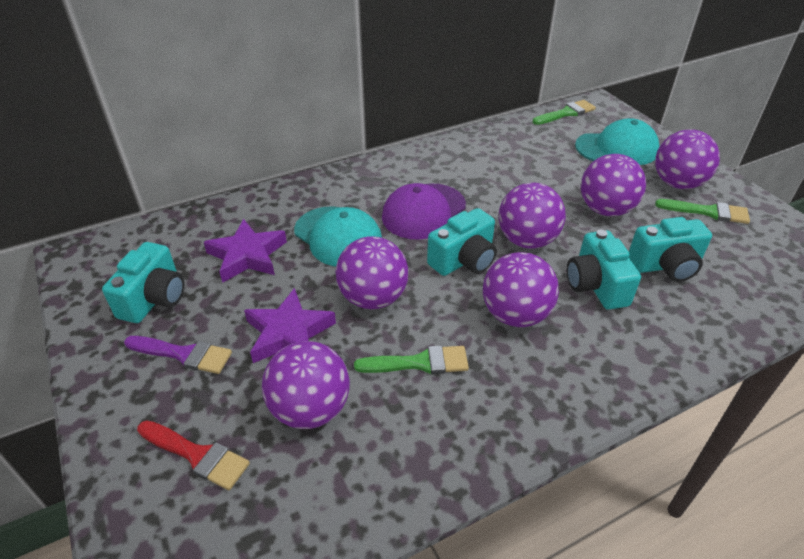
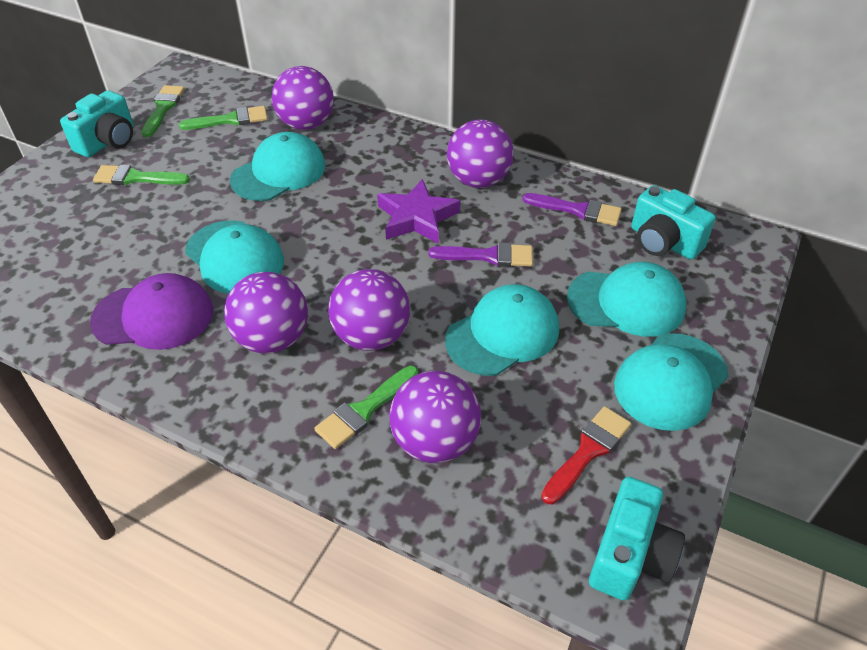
green brush: 3 -> 4
purple ball: 6 -> 5
purple brush: 1 -> 2
purple star: 2 -> 1
turquoise camera: 4 -> 3
turquoise cap: 2 -> 5

